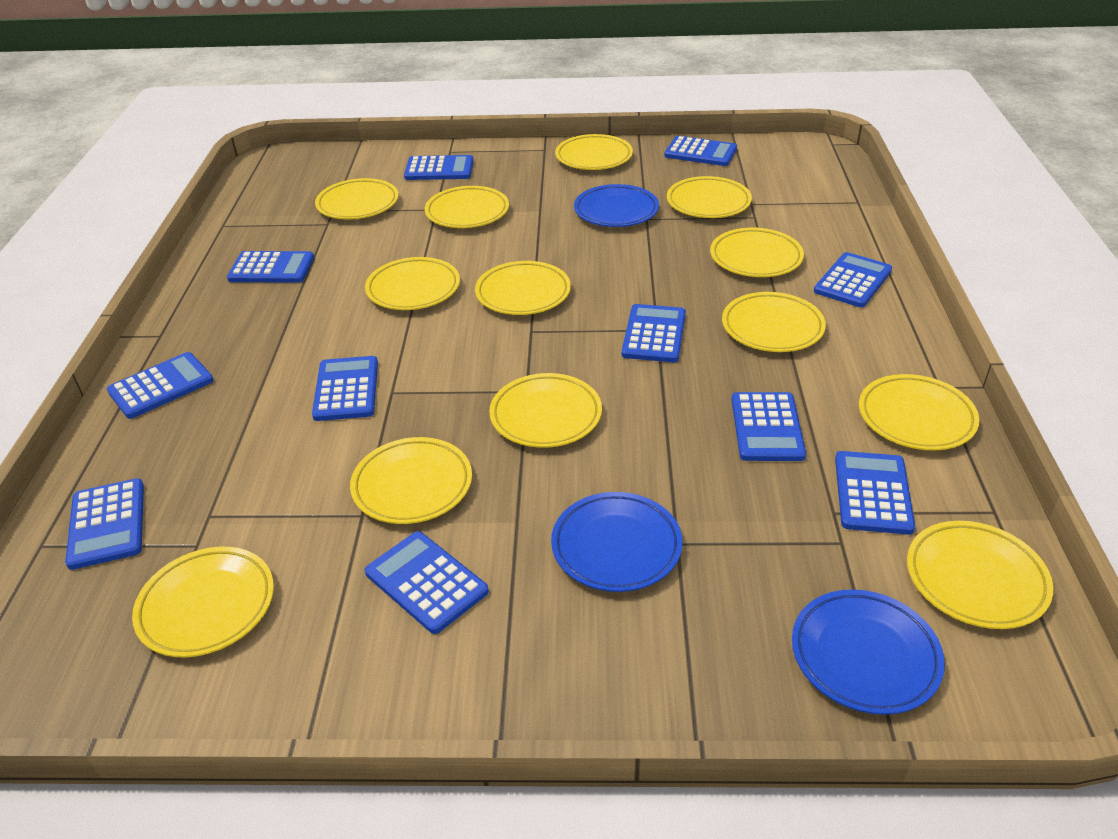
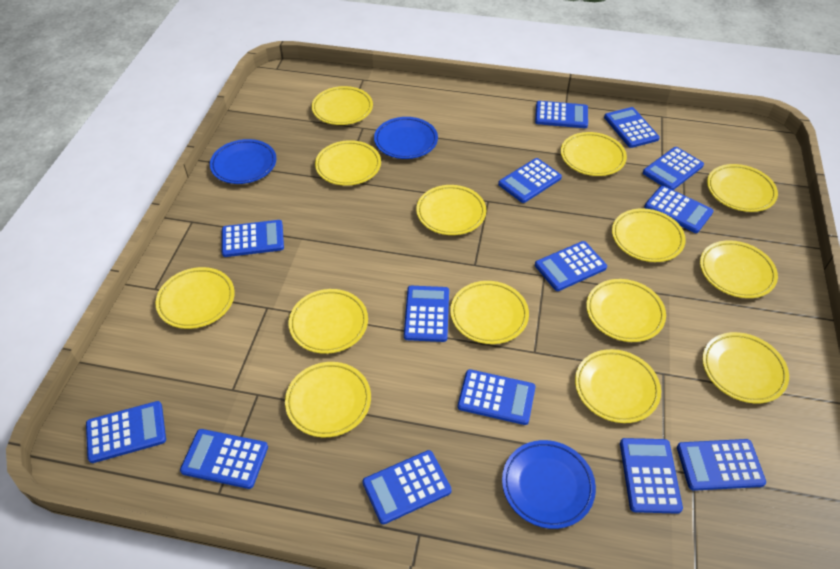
blue calculator: 11 -> 14
yellow plate: 13 -> 14

